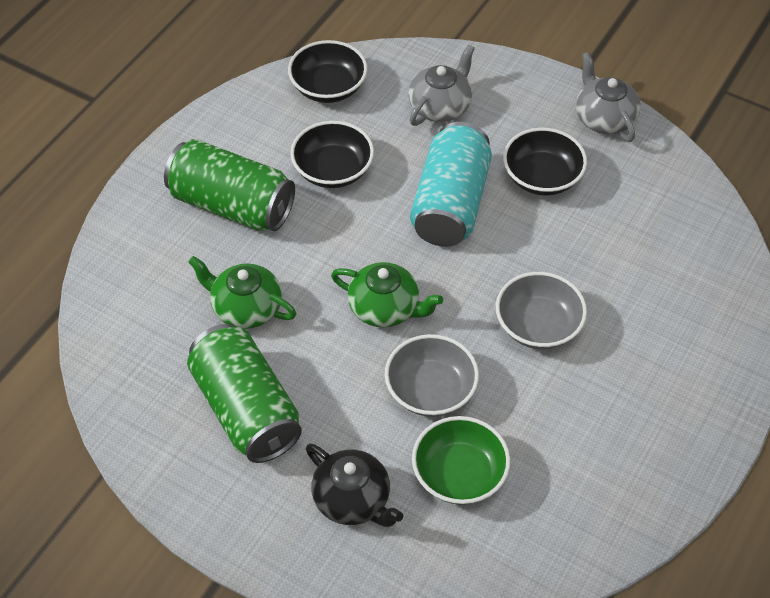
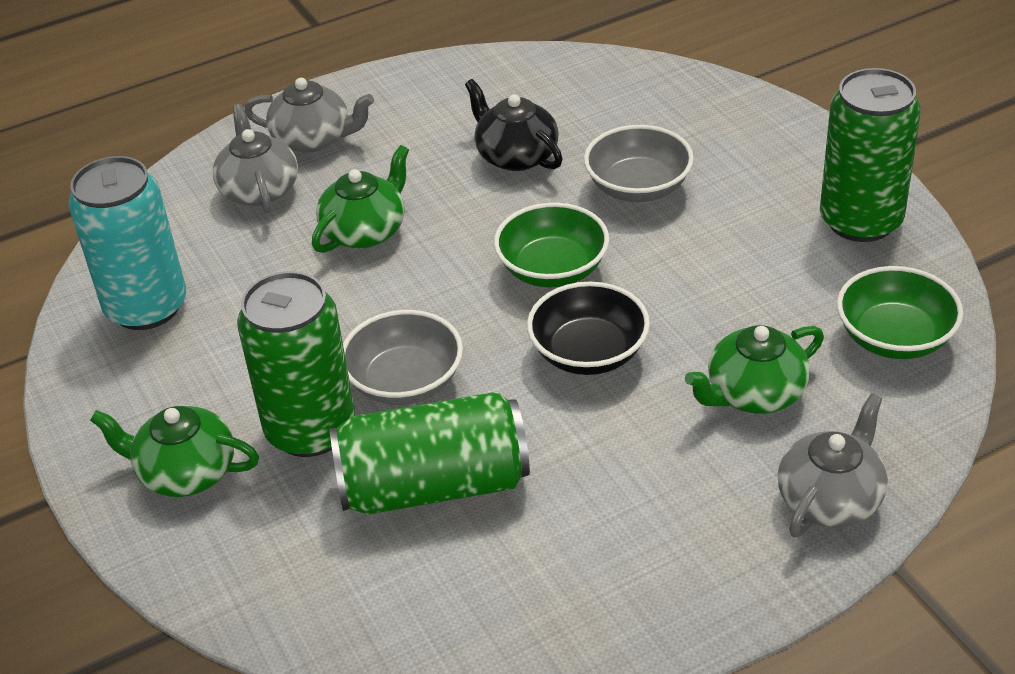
black bowl: 3 -> 1
green bowl: 1 -> 2
green can: 2 -> 3
green teapot: 2 -> 3
grey teapot: 2 -> 3

